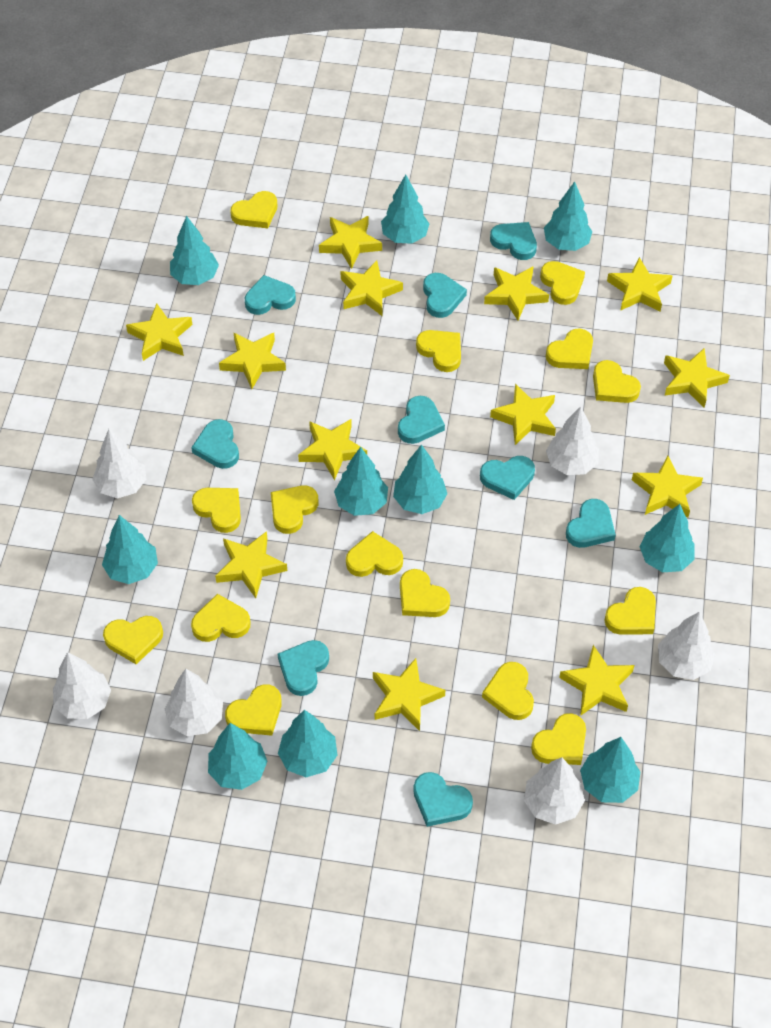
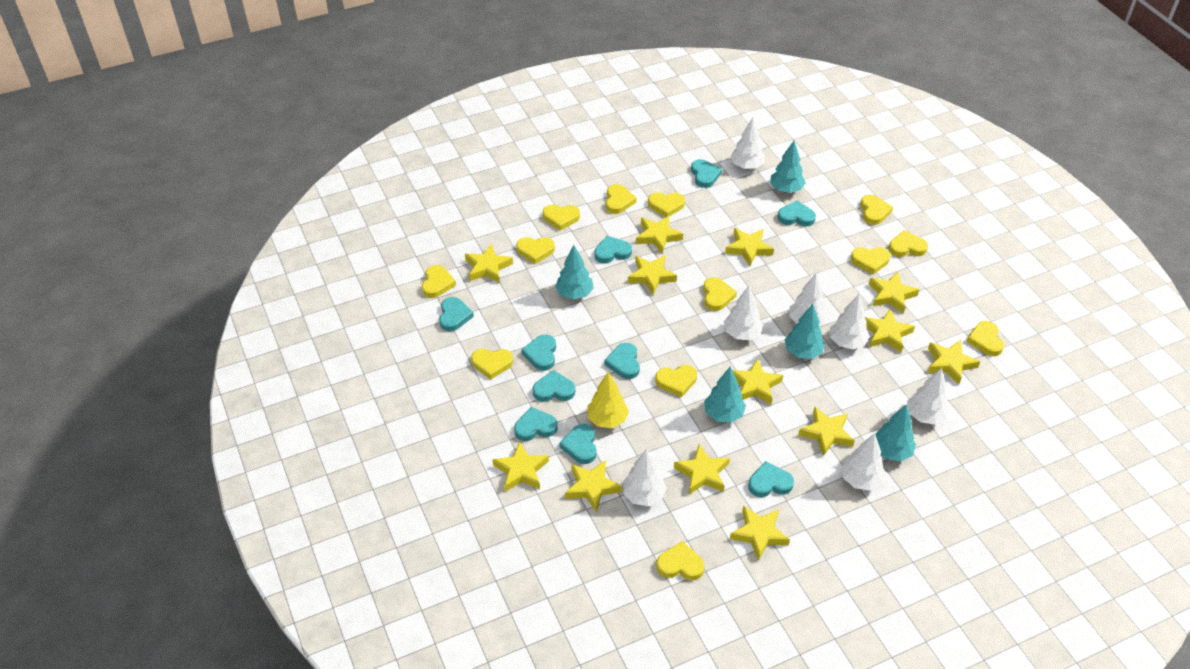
turquoise heart: 9 -> 10
turquoise tree: 10 -> 5
white tree: 6 -> 7
yellow heart: 15 -> 13
yellow tree: 0 -> 1

